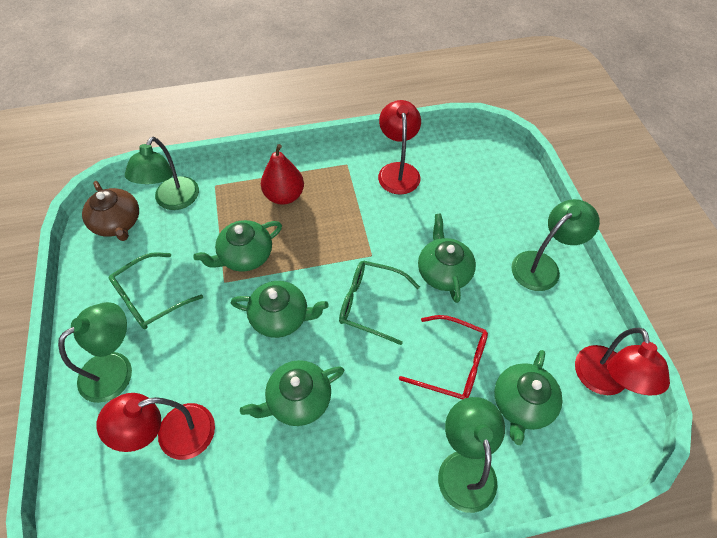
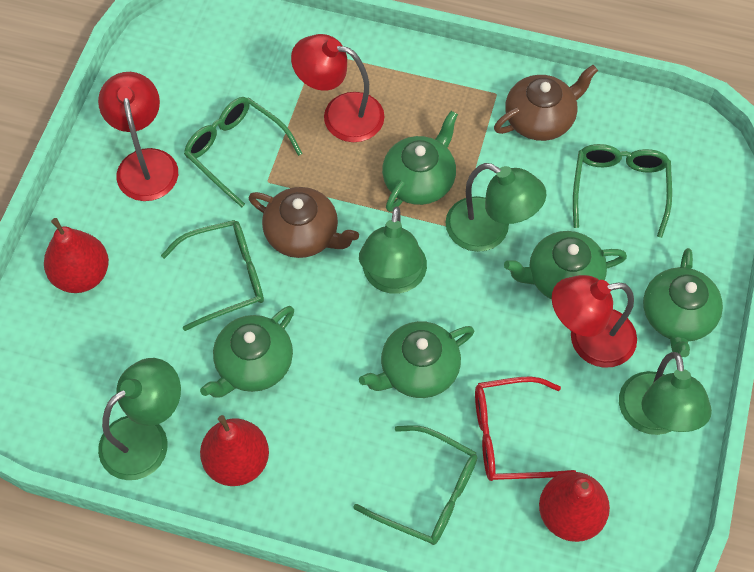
brown teapot: 1 -> 2
green glasses: 2 -> 4
red pear: 1 -> 3

